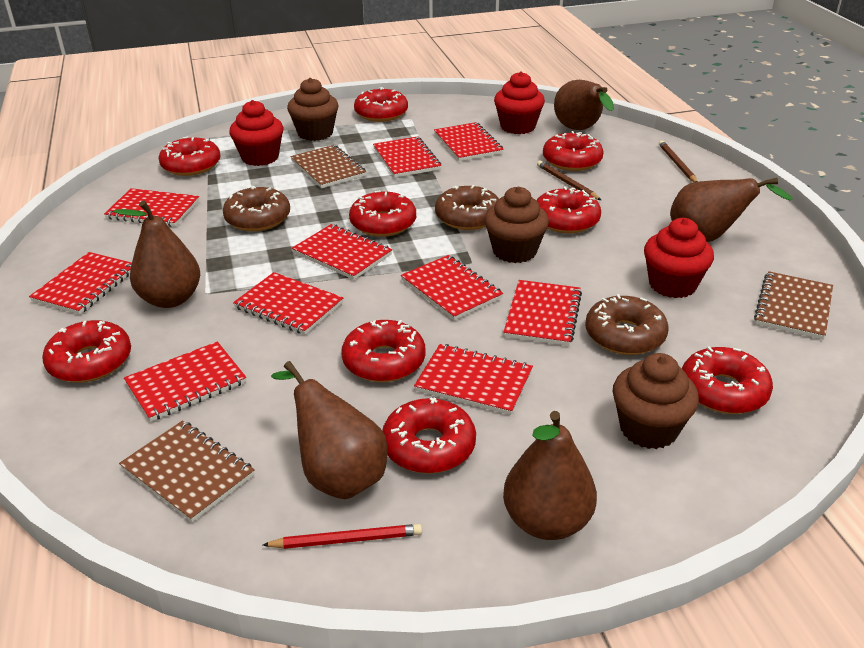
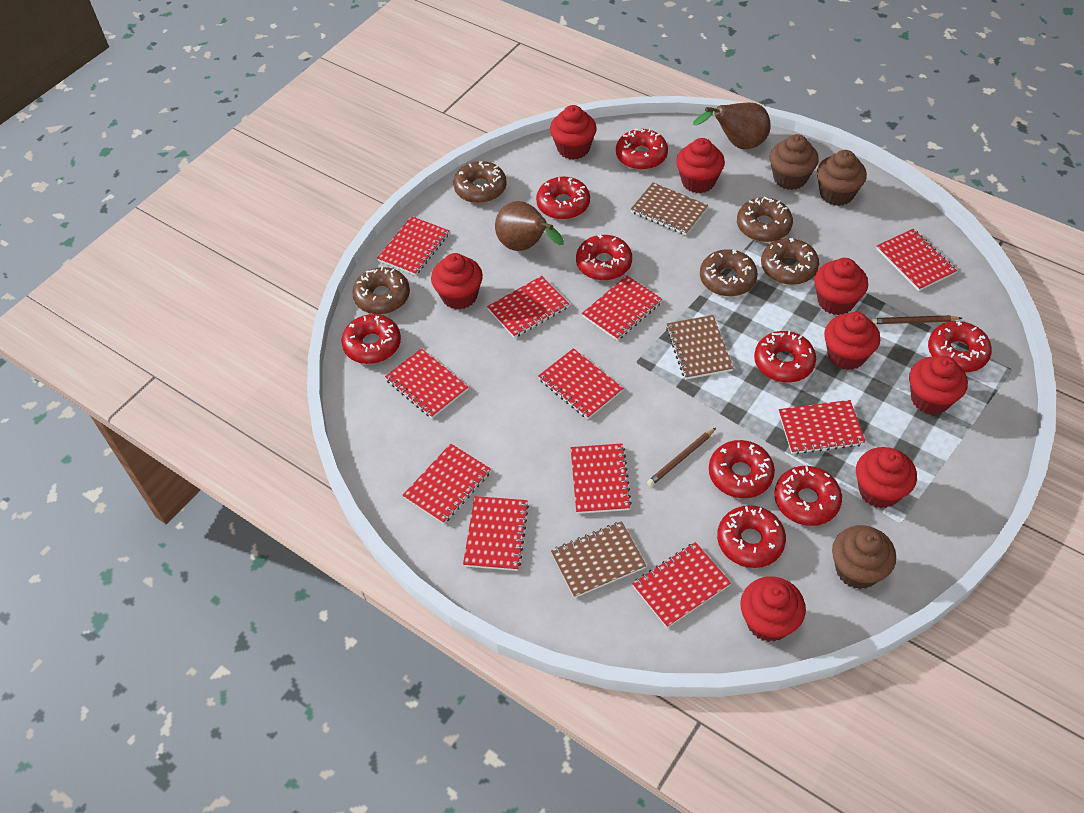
brown donut: 3 -> 5
brown pear: 5 -> 2
red cupcake: 3 -> 8
red notebook: 10 -> 11
red pencil: 1 -> 0

